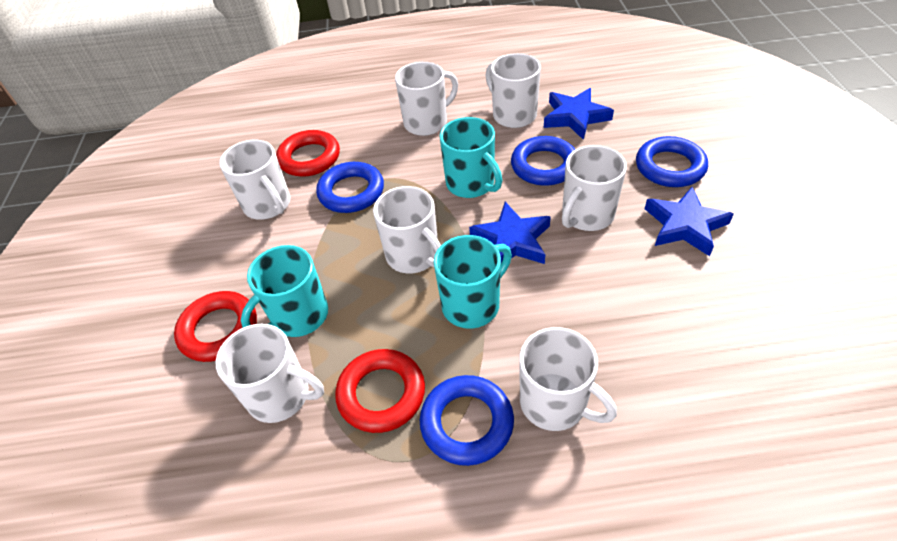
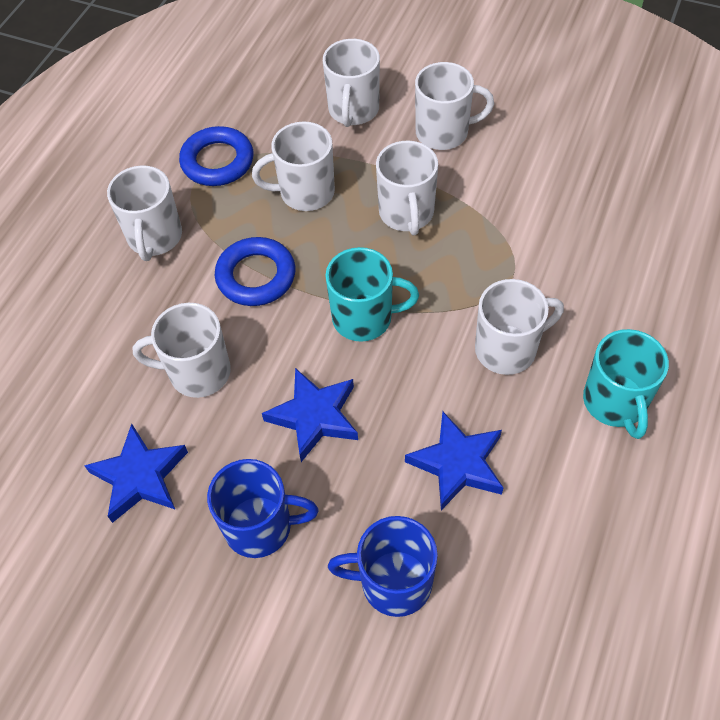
blue mug: 0 -> 2
blue ring: 4 -> 2
red ring: 3 -> 0
turquoise mug: 3 -> 2

